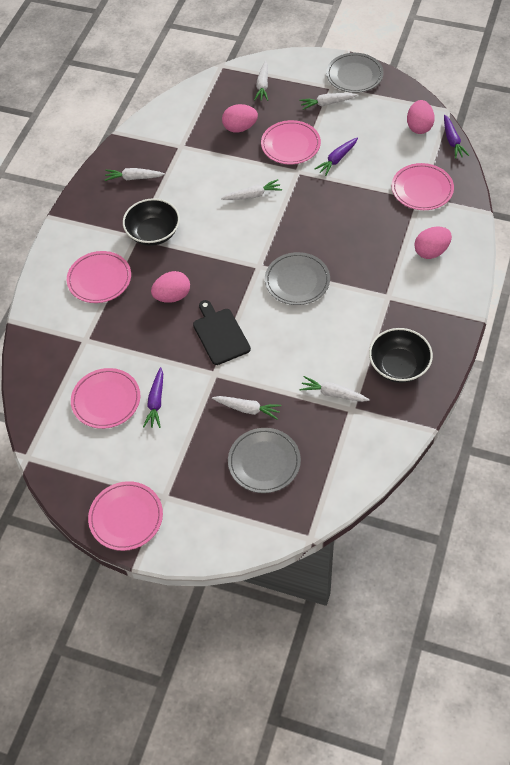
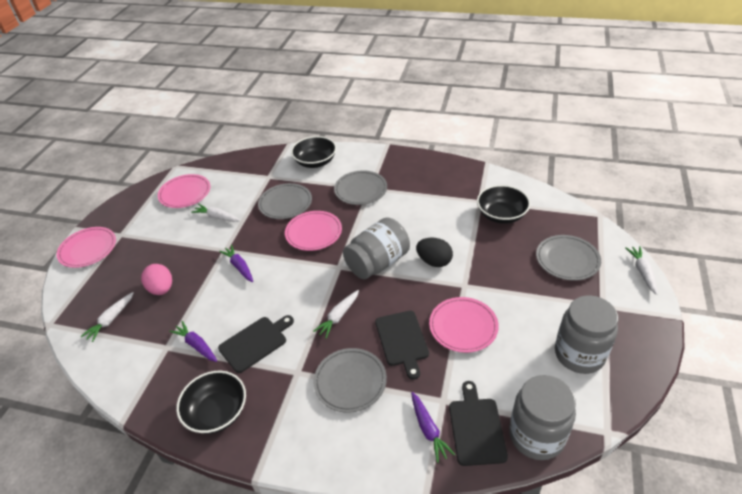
black bowl: 2 -> 3
black cutting board: 1 -> 3
black egg: 0 -> 1
grey jar: 0 -> 3
grey plate: 3 -> 4
pink egg: 4 -> 1
pink plate: 5 -> 4
white carrot: 6 -> 4

